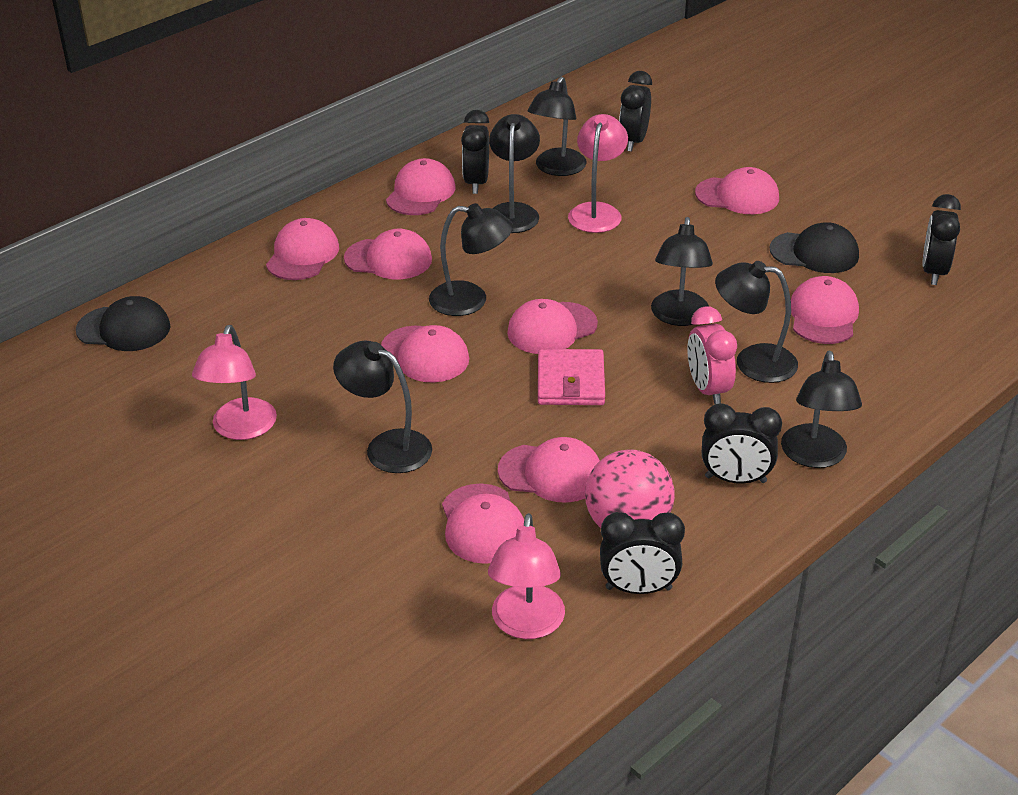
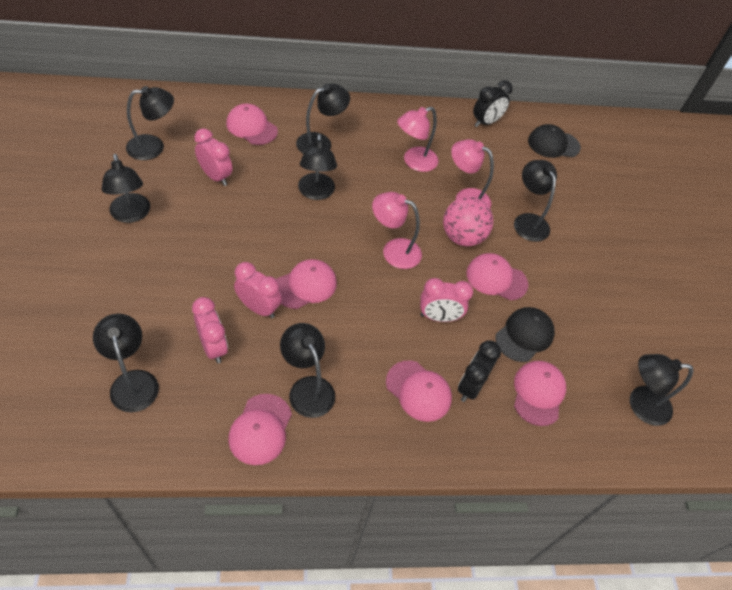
black clock: 5 -> 2
black lamp: 7 -> 8
pink cap: 9 -> 6
pink clock: 1 -> 4
pink wallet: 1 -> 0

